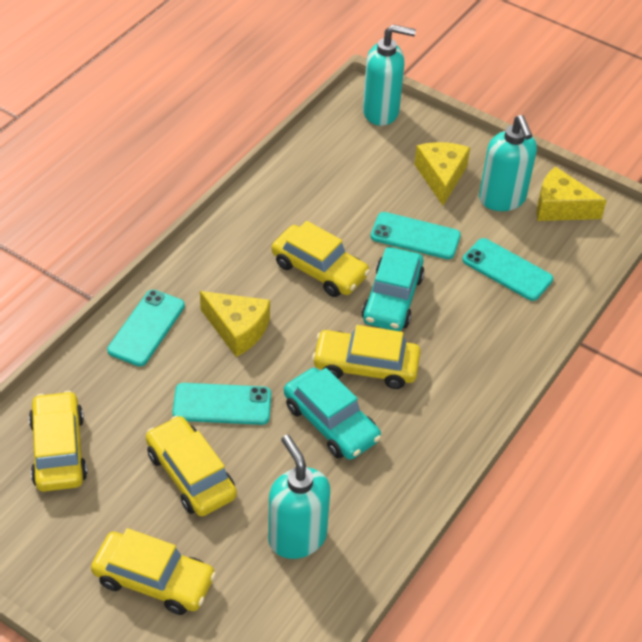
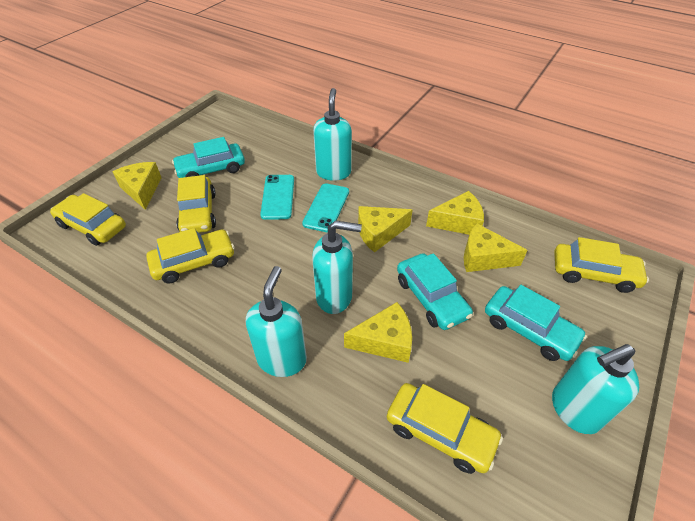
turquoise car: 2 -> 3
turquoise phone: 4 -> 2
turquoise soap dispenser: 3 -> 4
yellow cheese: 3 -> 5

